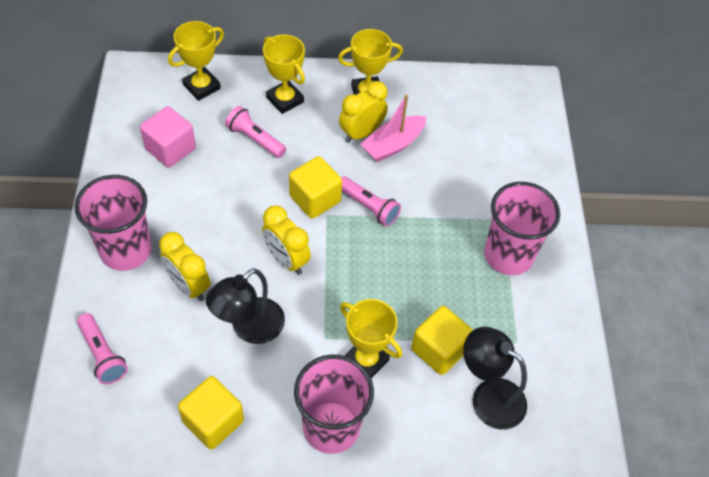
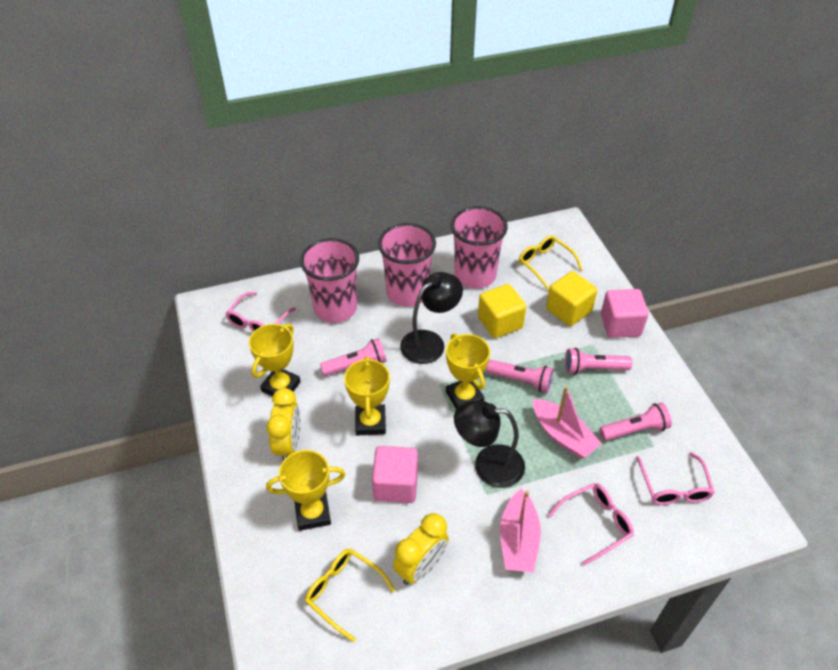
pink boat: 1 -> 2
pink cube: 1 -> 2
pink flashlight: 3 -> 4
pink glasses: 0 -> 3
yellow clock: 3 -> 2
yellow cube: 3 -> 2
yellow glasses: 0 -> 2

